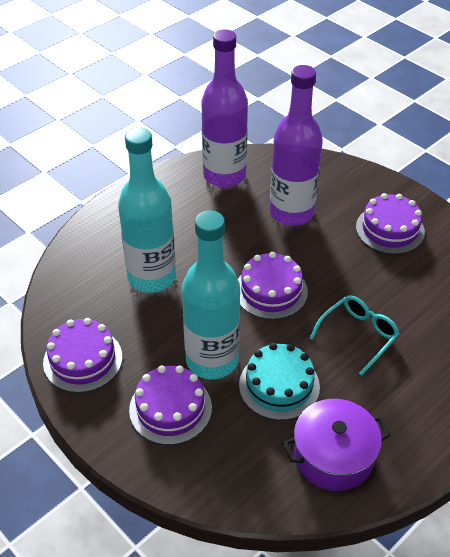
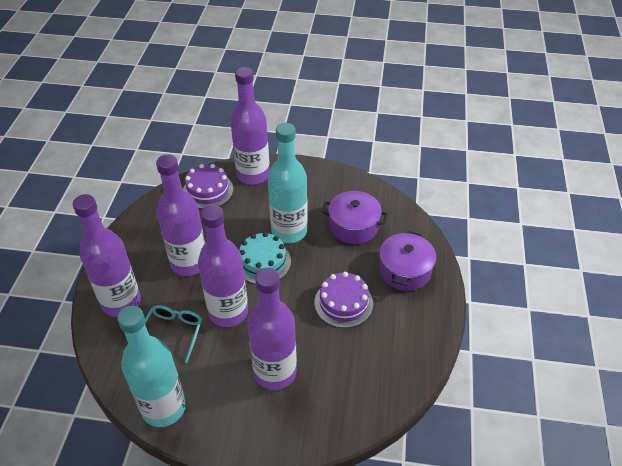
purple bottle: 2 -> 5
purple cake: 4 -> 2
purple pot: 1 -> 2

